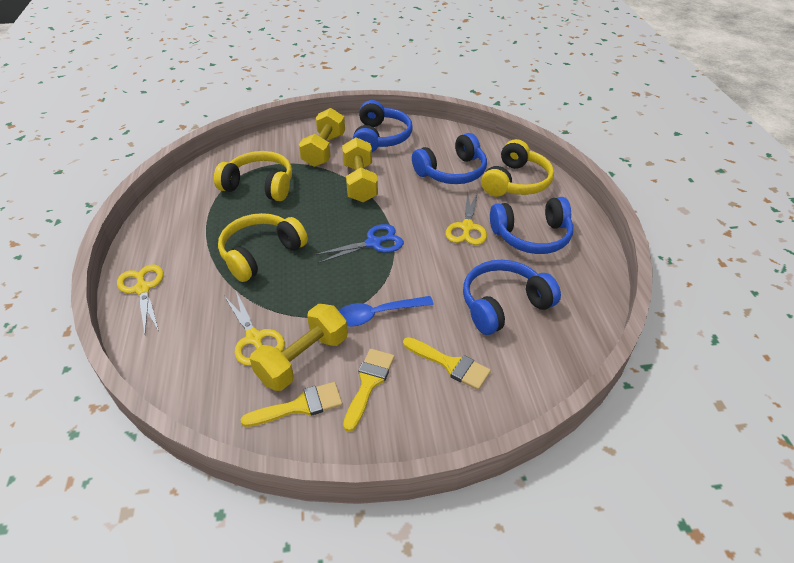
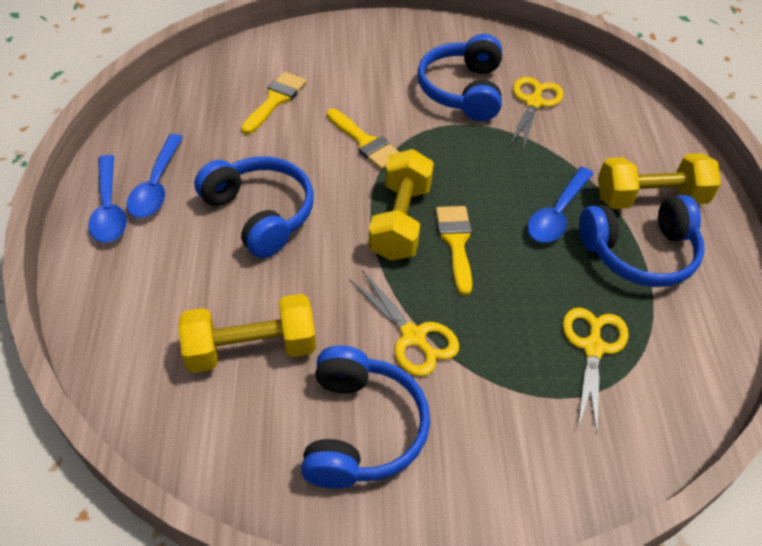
blue scissors: 1 -> 0
blue spoon: 1 -> 3
yellow headphones: 3 -> 0

